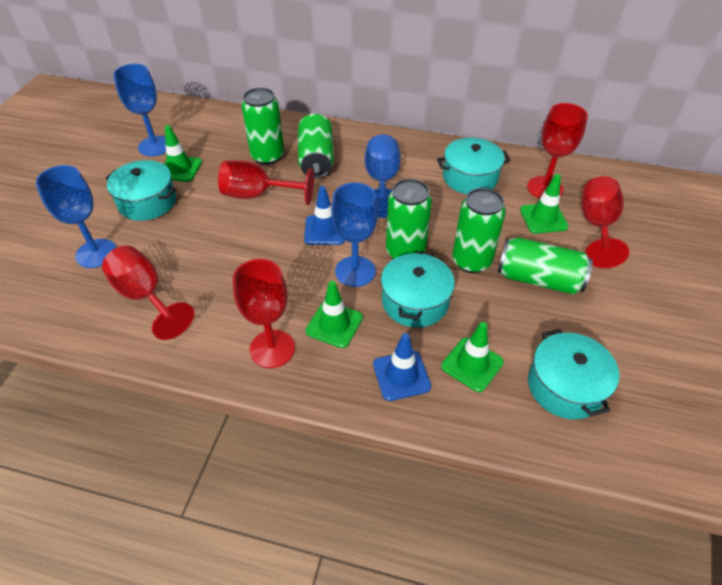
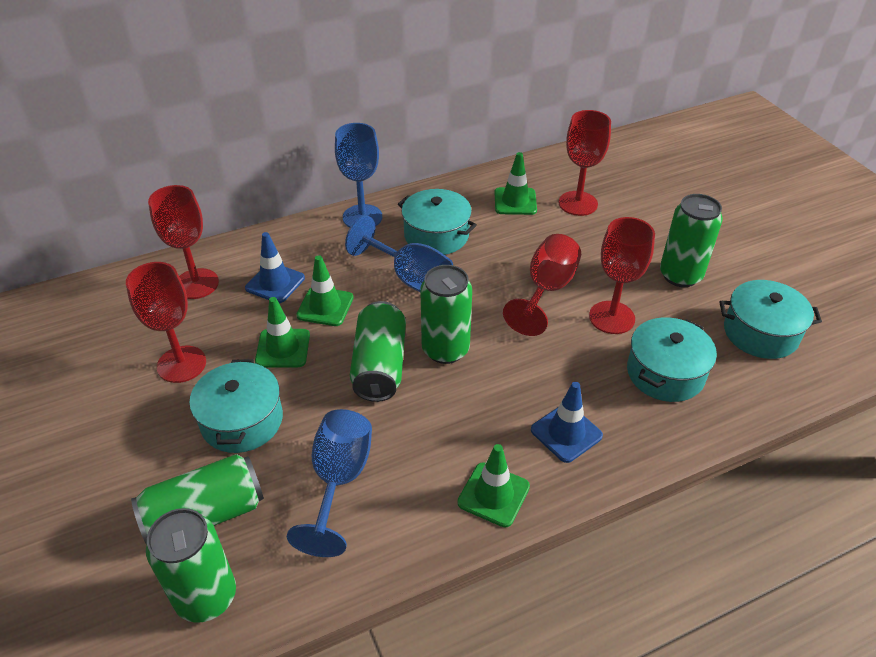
blue goblet: 4 -> 3

